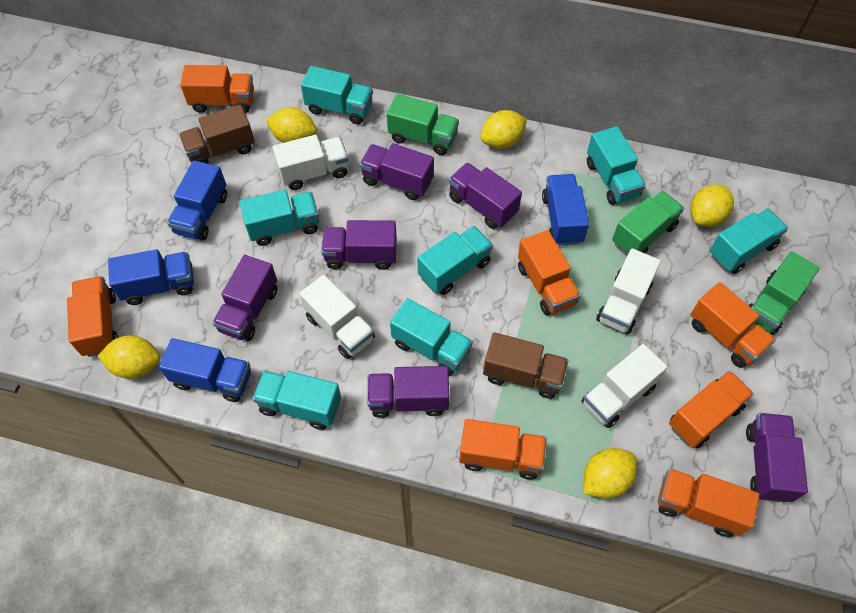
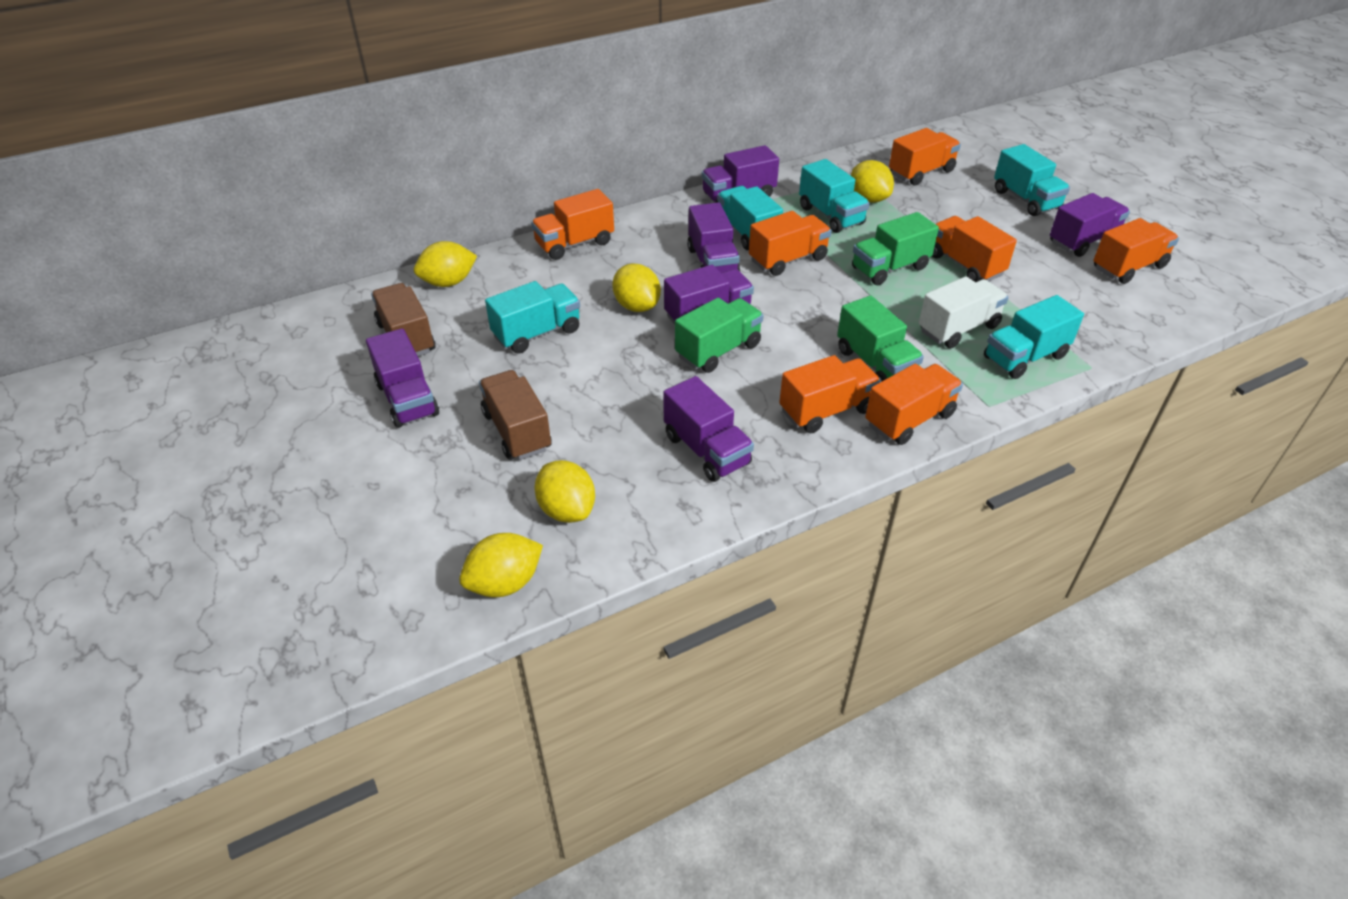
blue truck: 4 -> 0
turquoise truck: 7 -> 5
white truck: 4 -> 1

